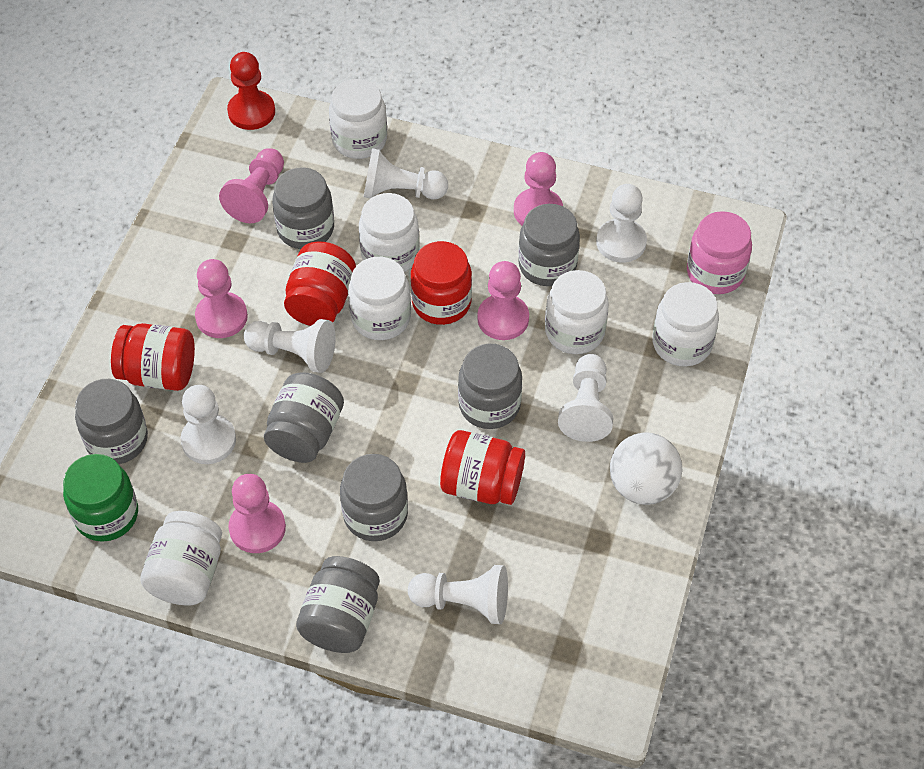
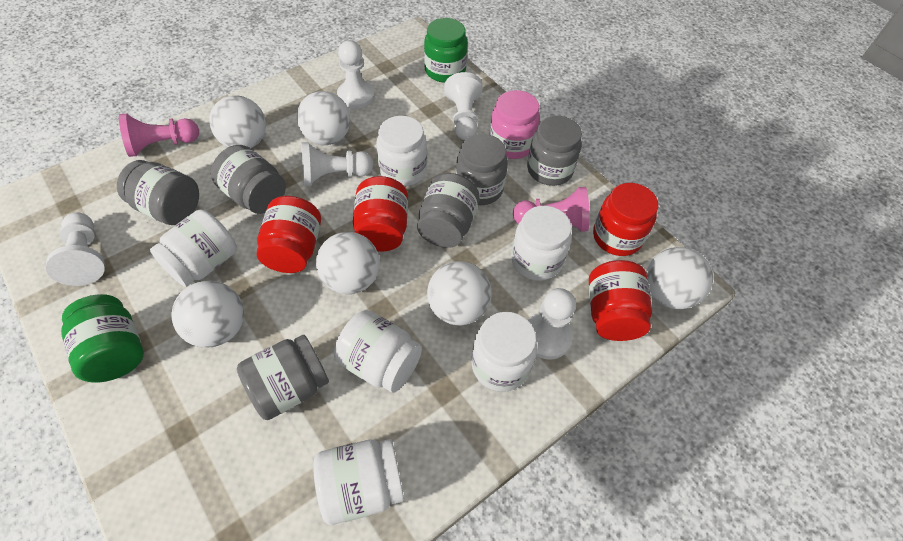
green jar: 1 -> 2
grey jar: 7 -> 6
pink pawn: 5 -> 2
red pawn: 1 -> 0
white ball: 1 -> 6
white pawn: 6 -> 5

